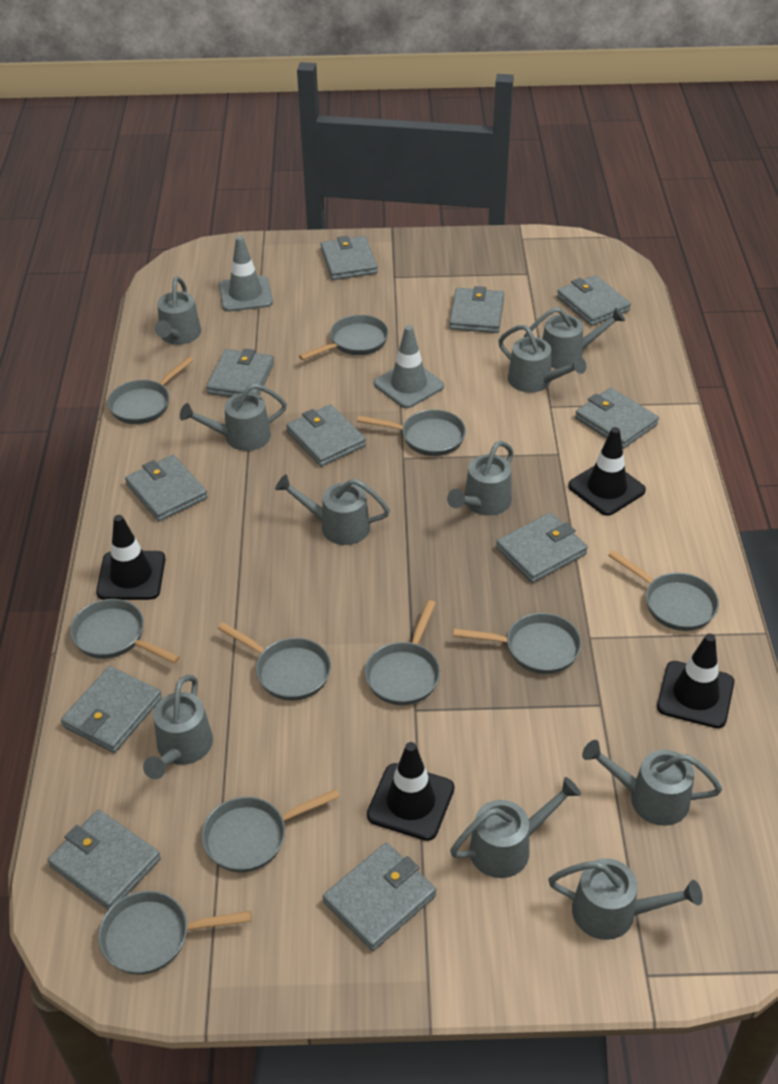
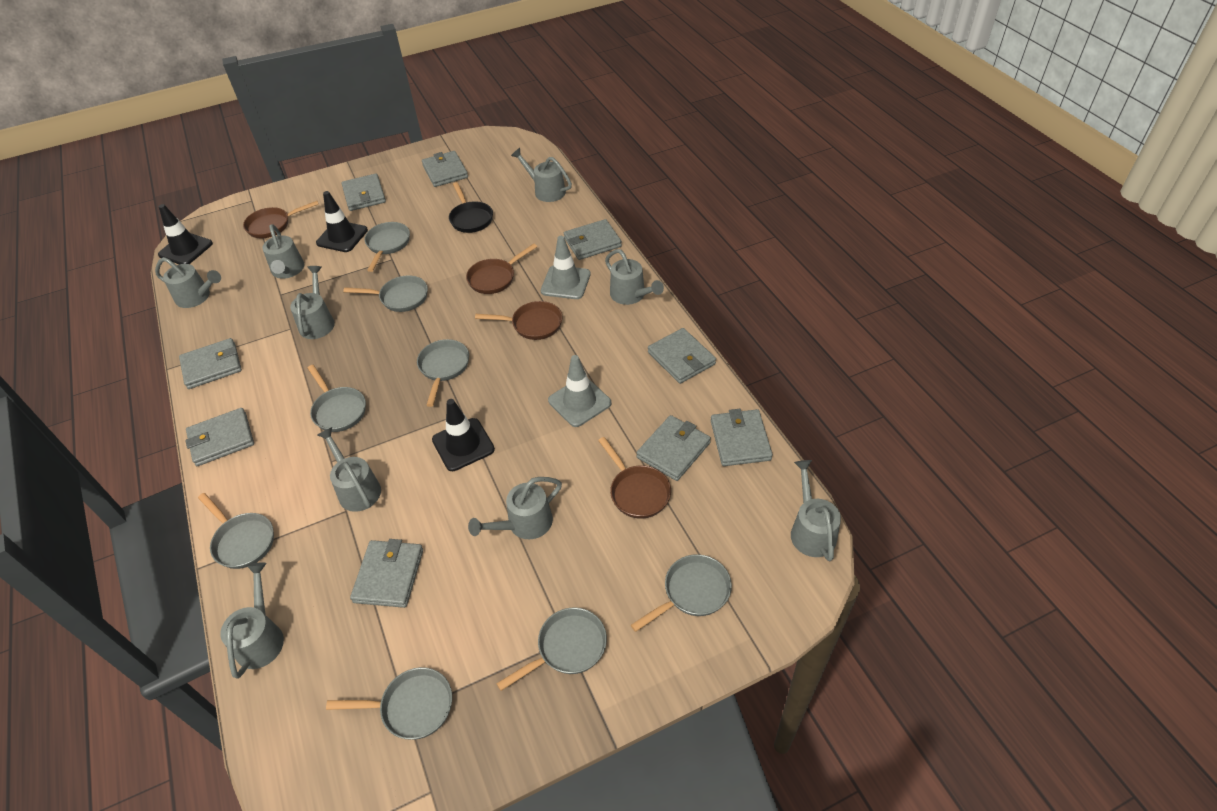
black pan: 0 -> 1
black traffic cone: 4 -> 3
brown pan: 0 -> 4
grey pan: 10 -> 8
grey wallet: 11 -> 9
grey watering can: 10 -> 9

